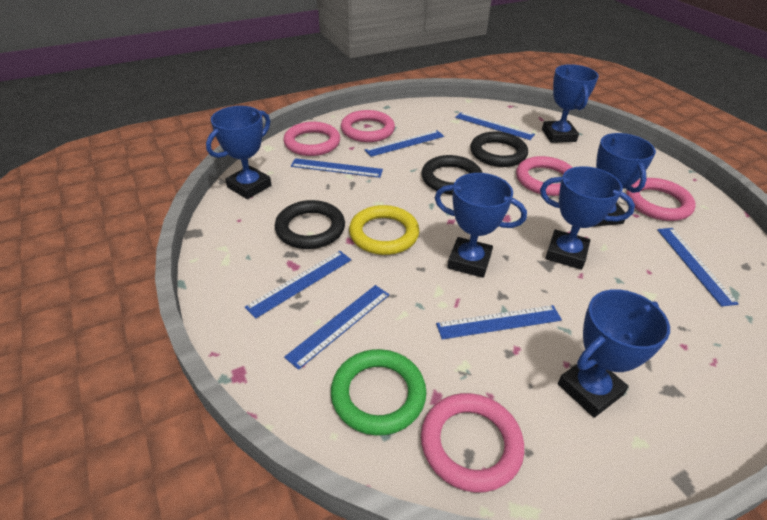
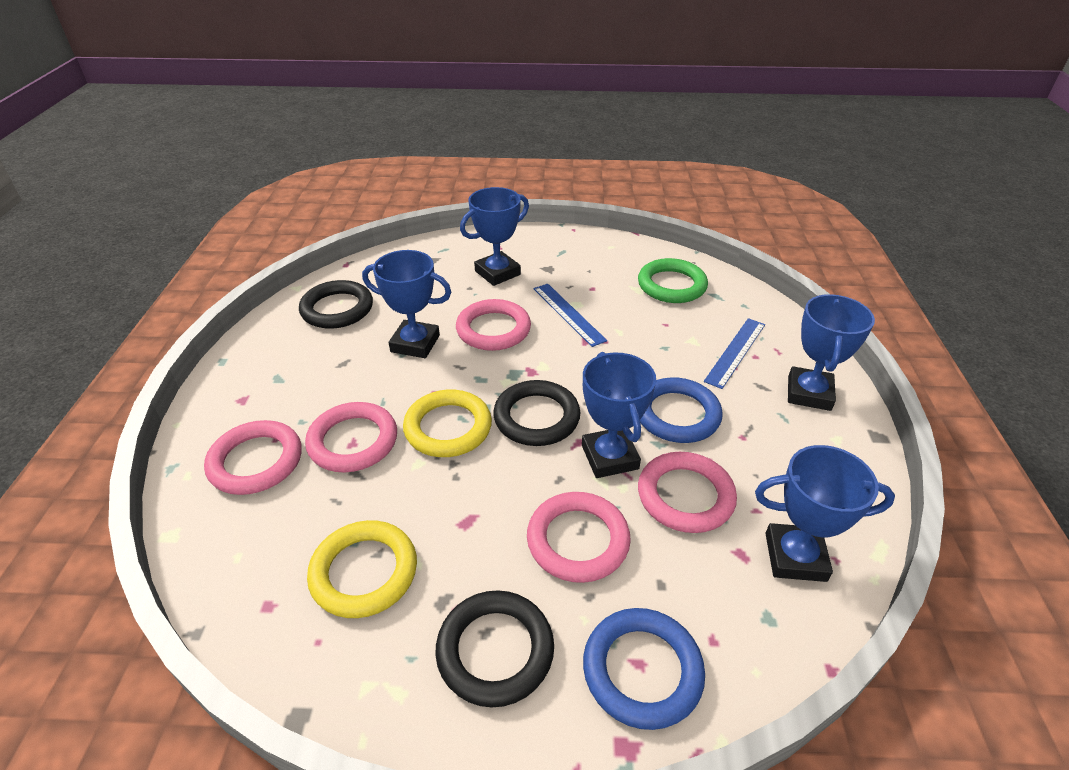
blue ring: 0 -> 2
blue ruler: 7 -> 2
blue trophy: 6 -> 5
yellow ring: 1 -> 2

